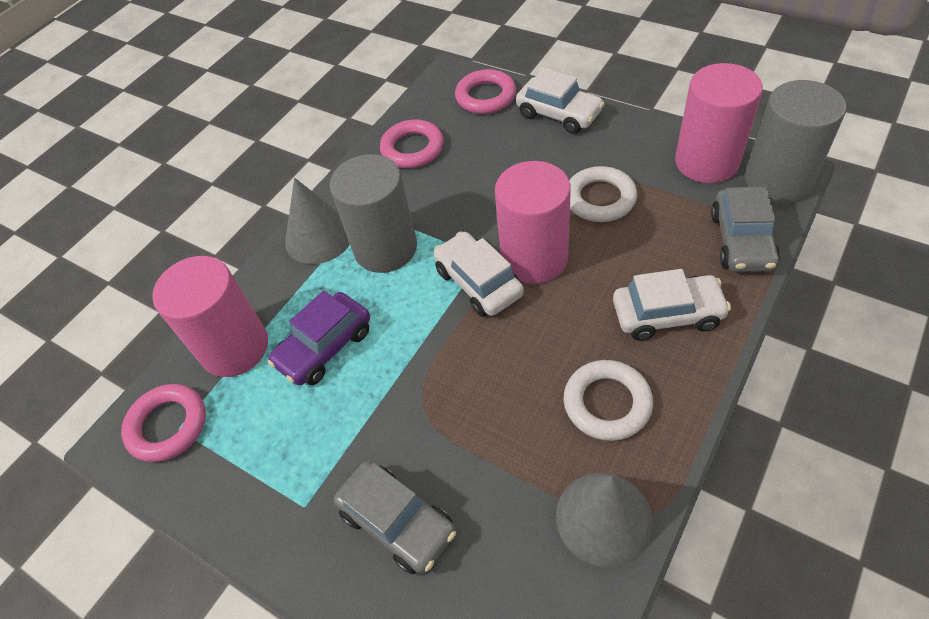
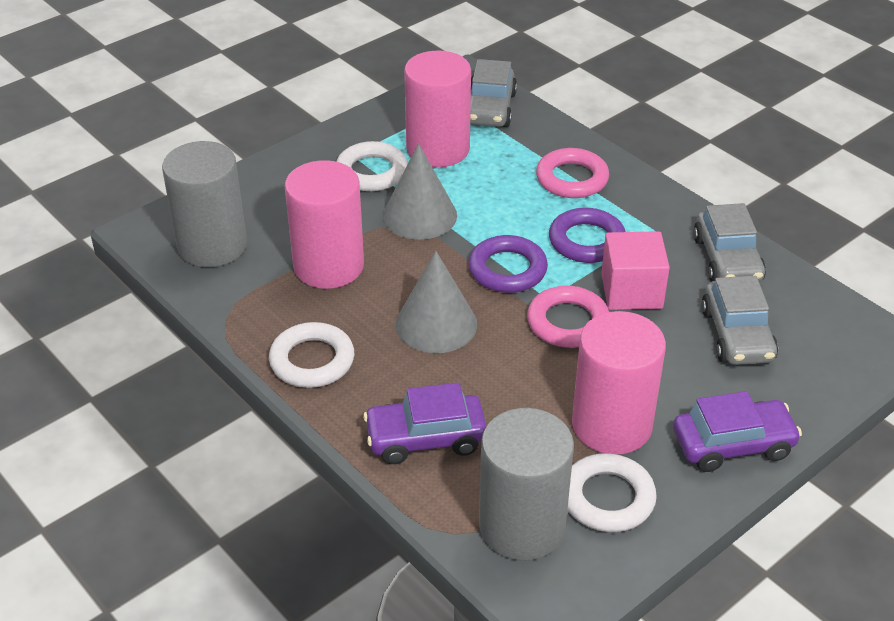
grey car: 2 -> 3
pink cube: 0 -> 1
pink ring: 3 -> 2
purple car: 1 -> 2
purple ring: 0 -> 2
white car: 3 -> 0
white ring: 2 -> 3

